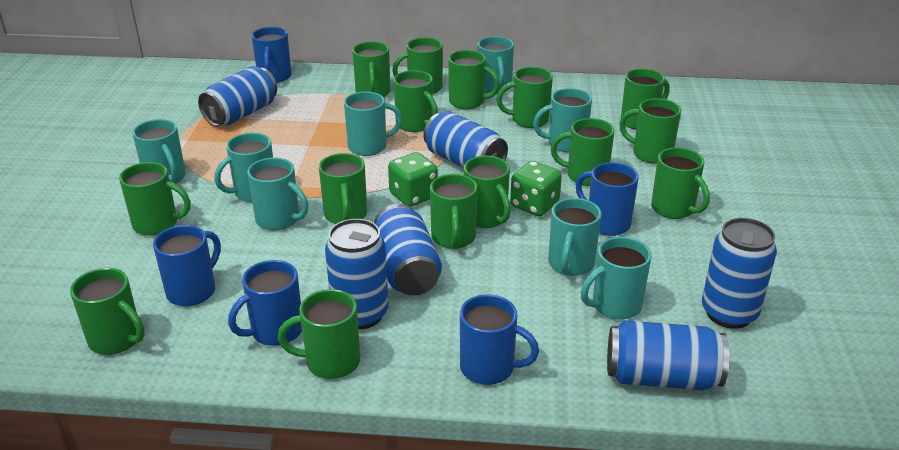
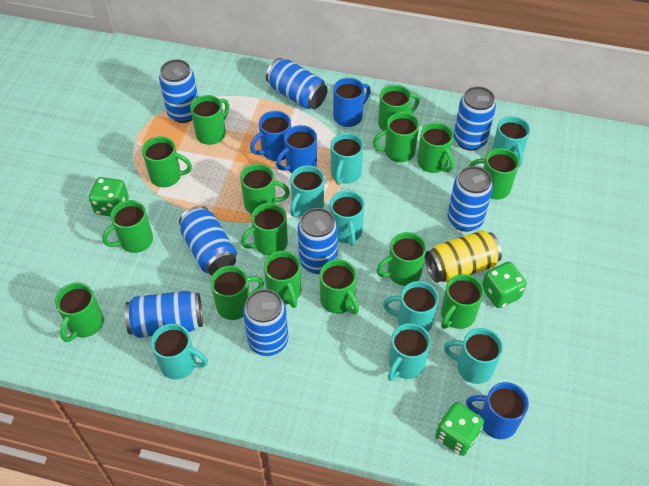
blue can: 6 -> 8
blue mug: 5 -> 4
green dice: 2 -> 3
yellow can: 0 -> 1

